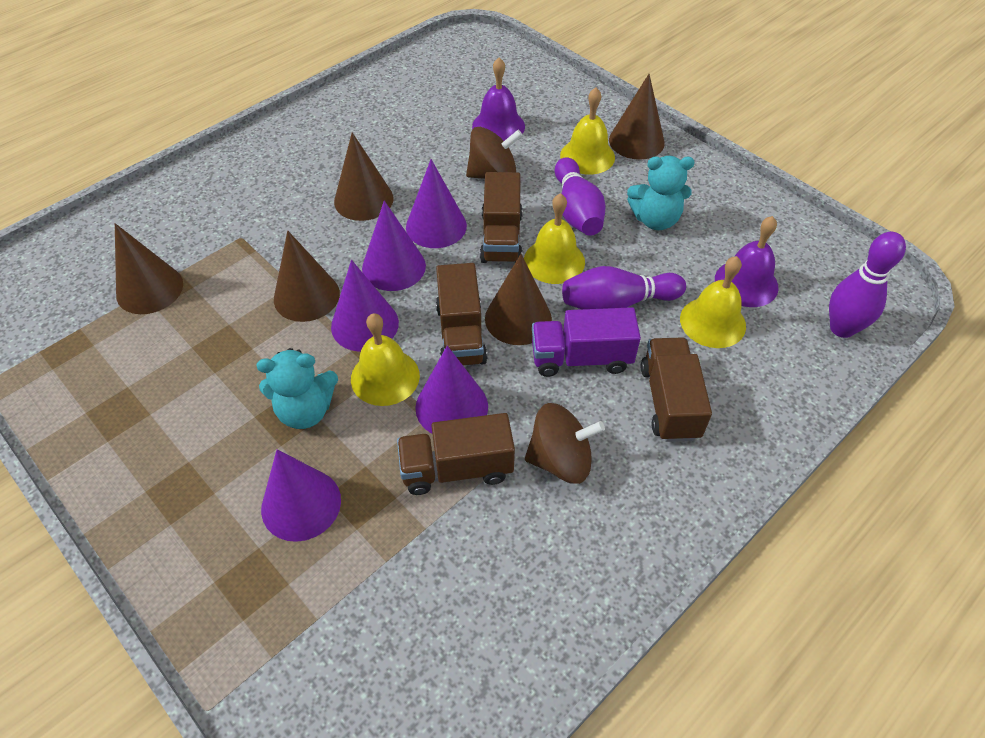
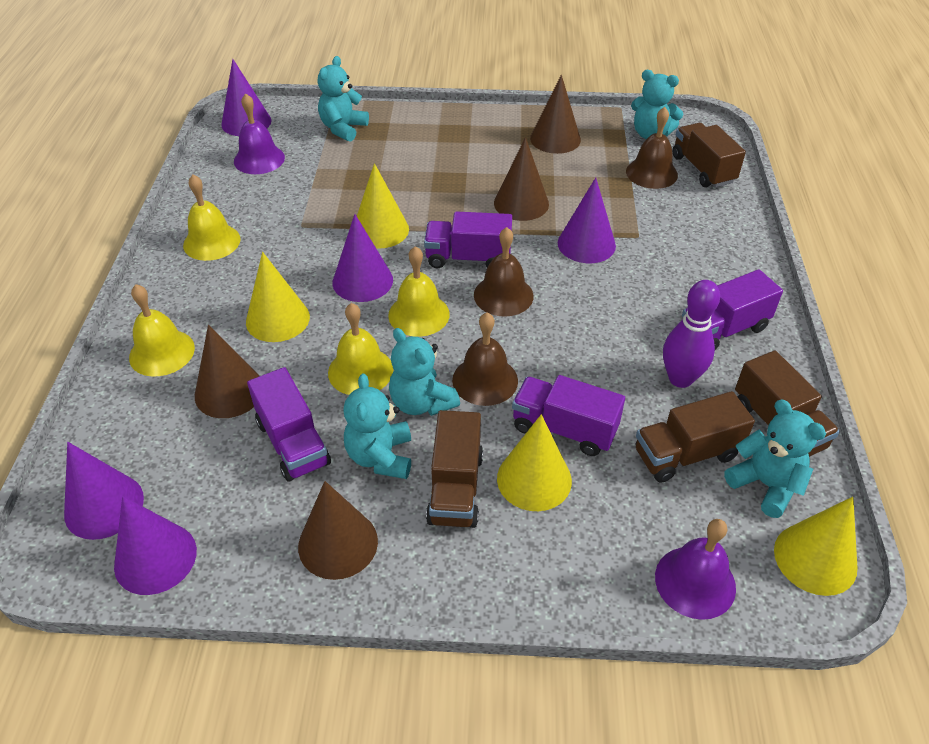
brown bell: 0 -> 3
brown cone: 5 -> 4
brown spinning top: 2 -> 0
purple bowling pin: 3 -> 1
purple truck: 1 -> 4
turquoise teddy bear: 2 -> 5
yellow cone: 0 -> 4

